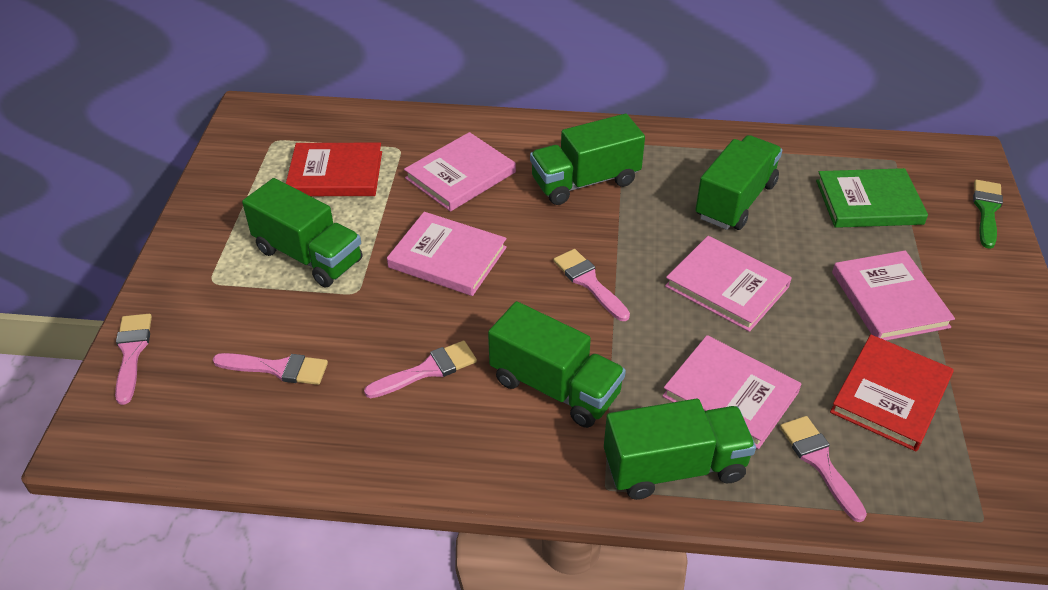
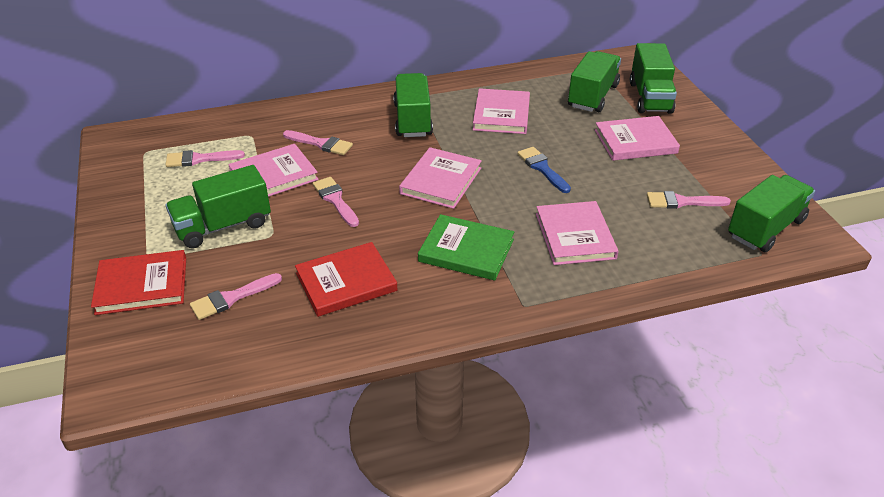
blue brush: 0 -> 1
green brush: 1 -> 0

